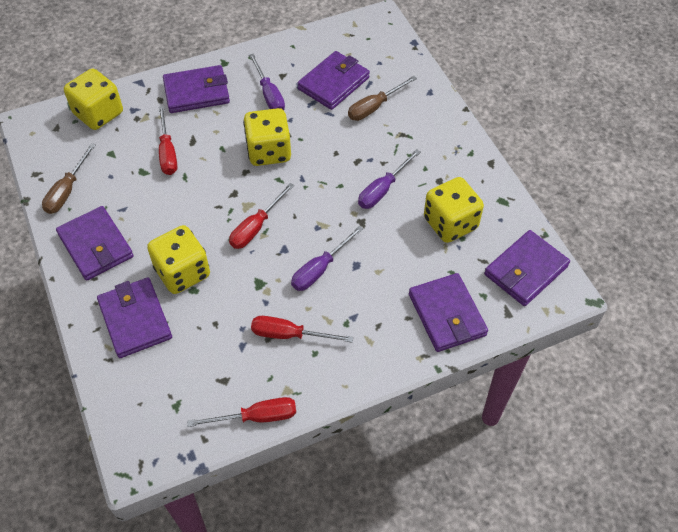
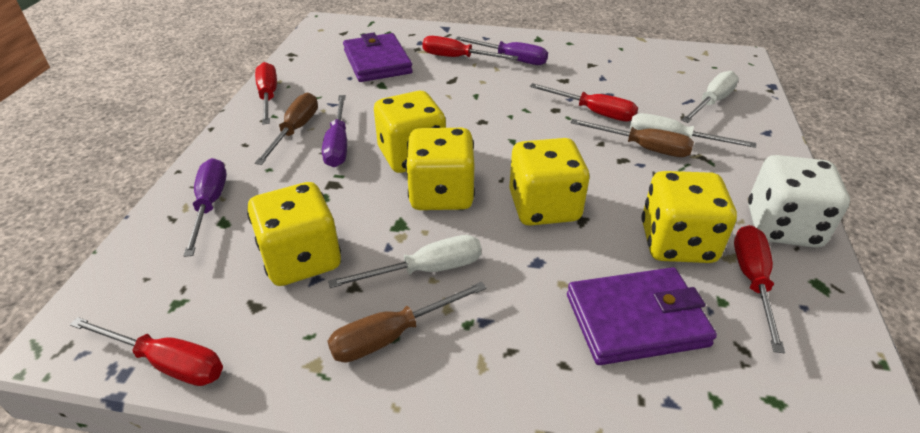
brown screwdriver: 2 -> 3
purple wallet: 6 -> 2
red screwdriver: 4 -> 5
white dice: 0 -> 1
white screwdriver: 0 -> 3
yellow dice: 4 -> 5

